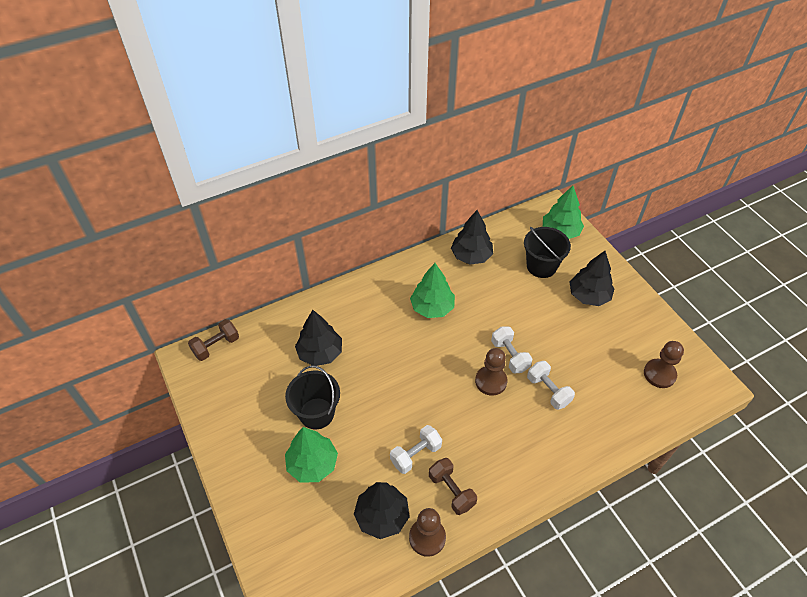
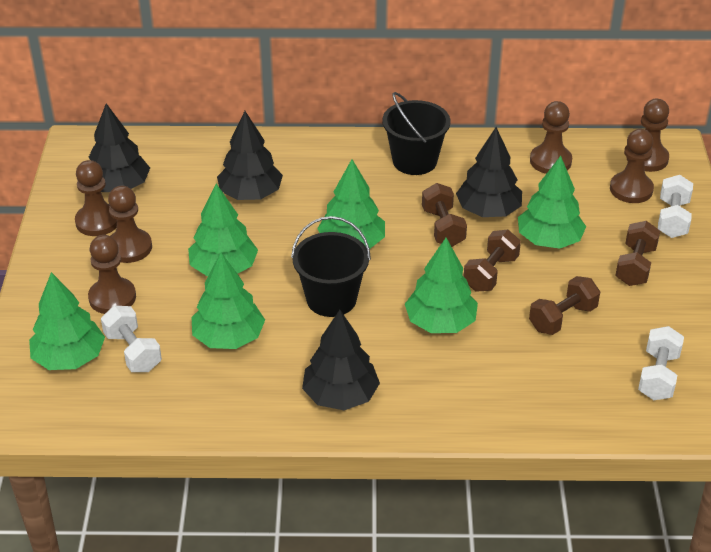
brown dumbbell: 2 -> 4
brown pawn: 3 -> 6
green tree: 3 -> 6

